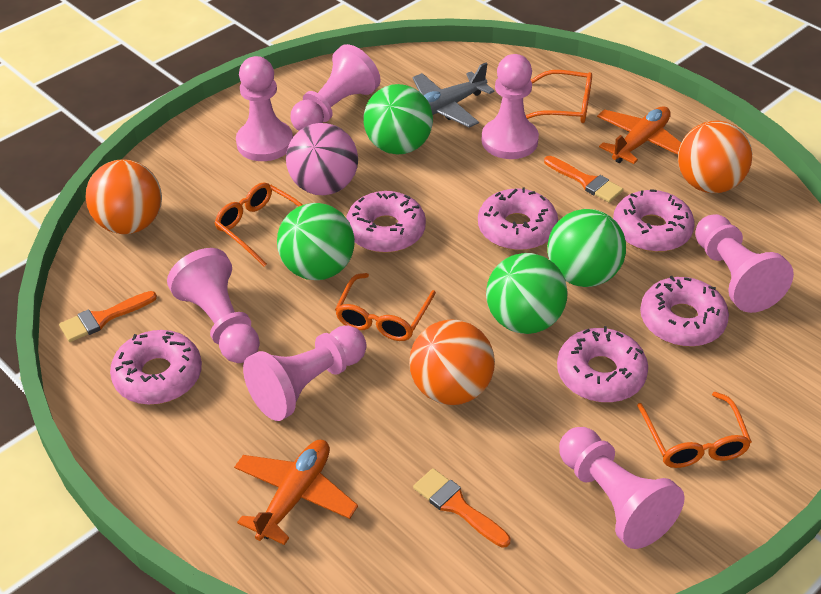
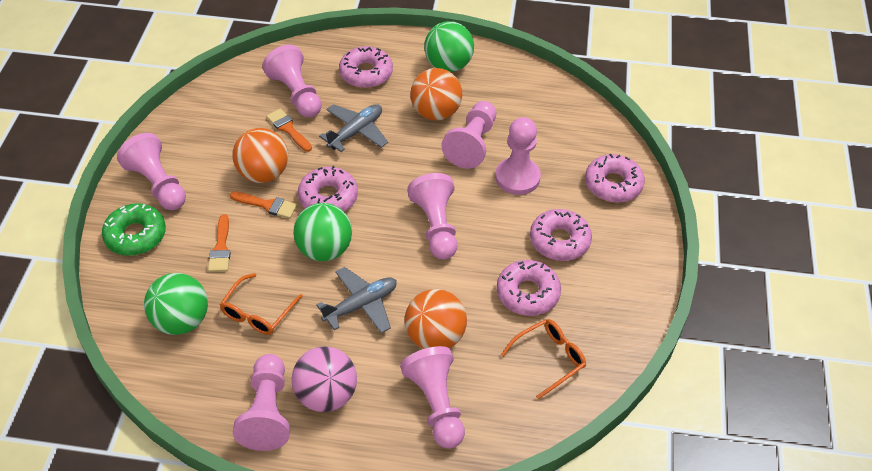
green ball: 4 -> 3
green donut: 0 -> 1
grey plane: 1 -> 2
orange glasses: 4 -> 2
orange plane: 2 -> 0
pink donut: 6 -> 5

